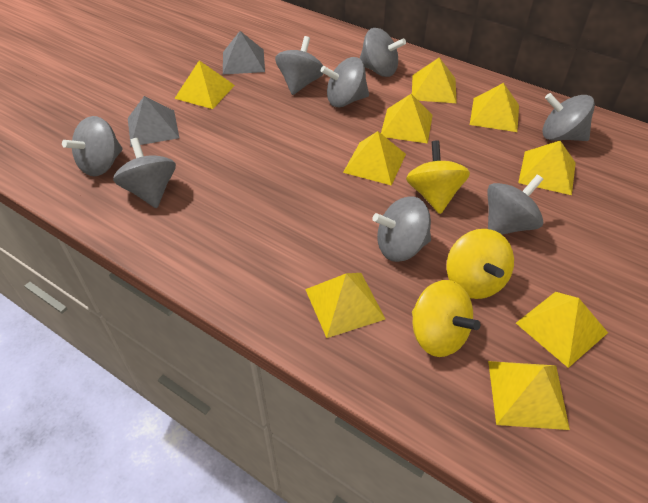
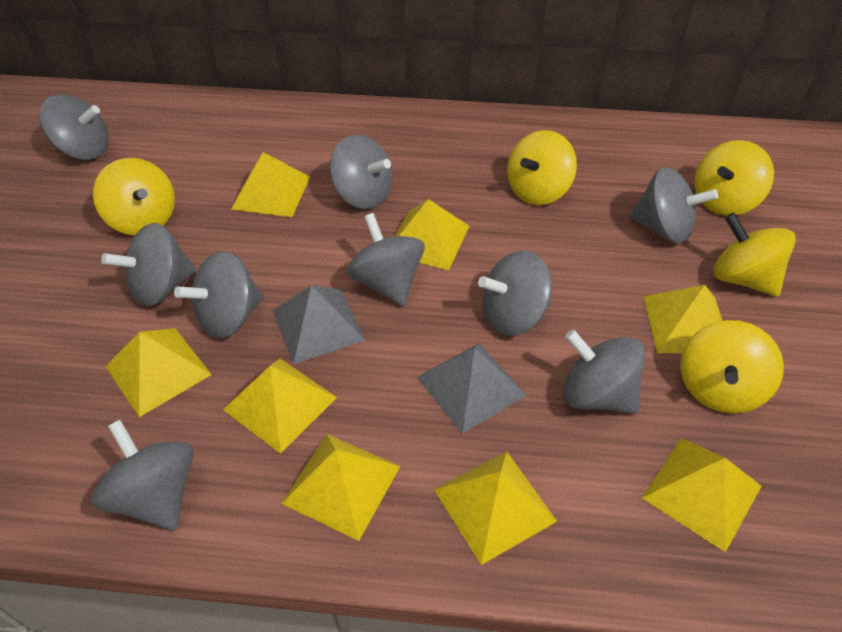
grey spinning top: 8 -> 9
yellow pyramid: 9 -> 8
yellow spinning top: 3 -> 5

